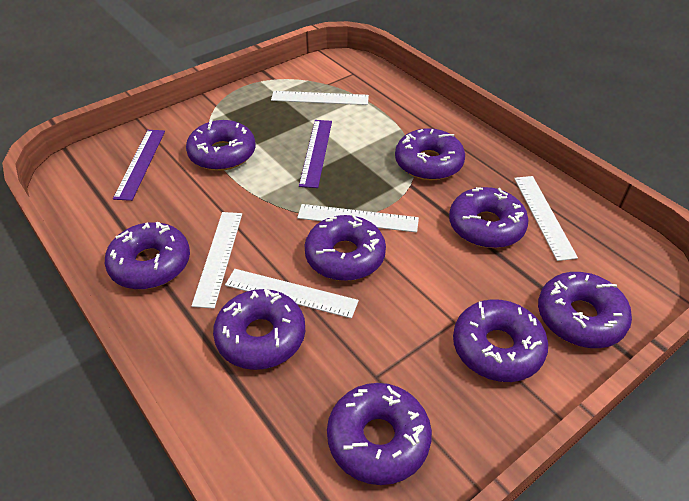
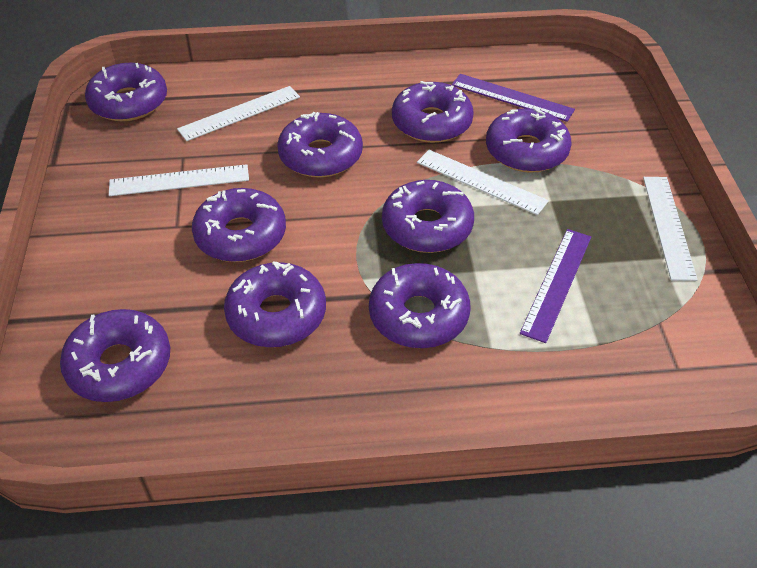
white ruler: 5 -> 4

